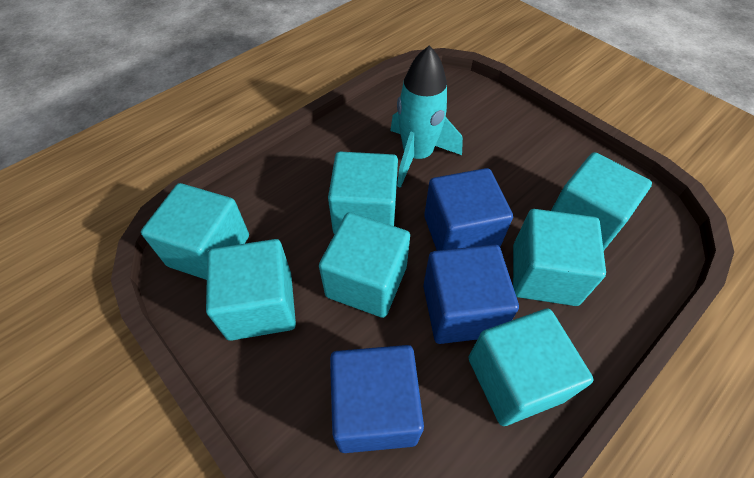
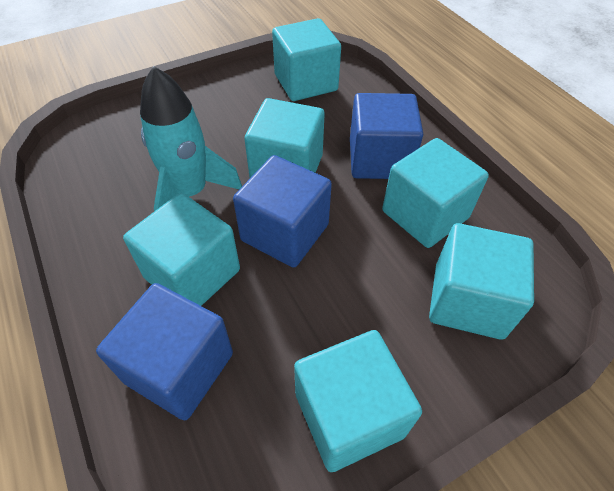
turquoise cube: 7 -> 6

